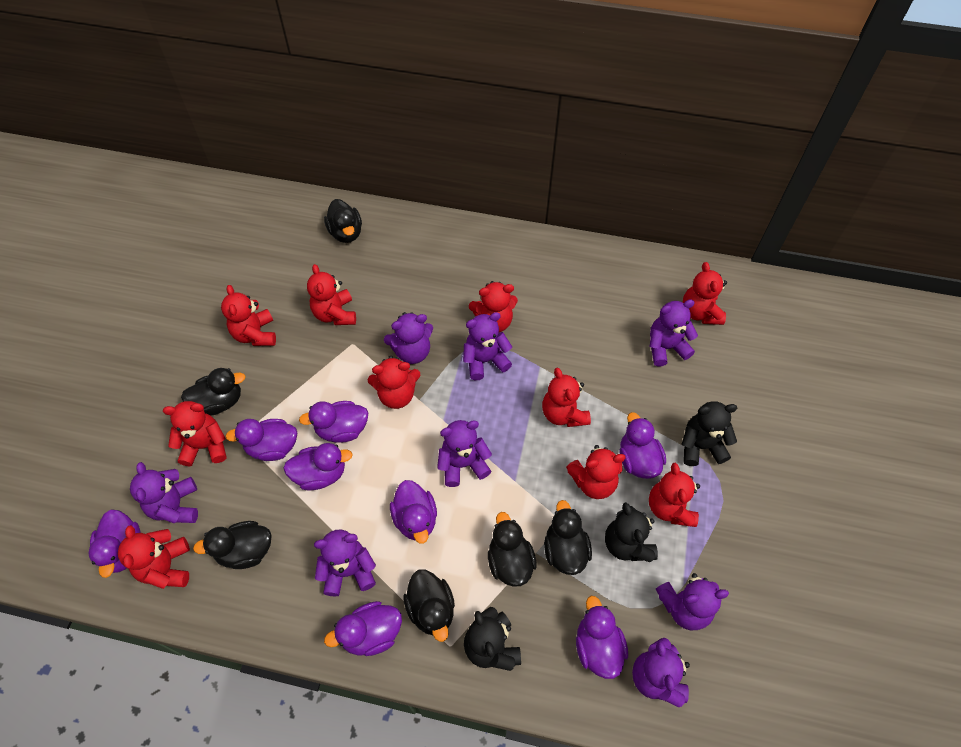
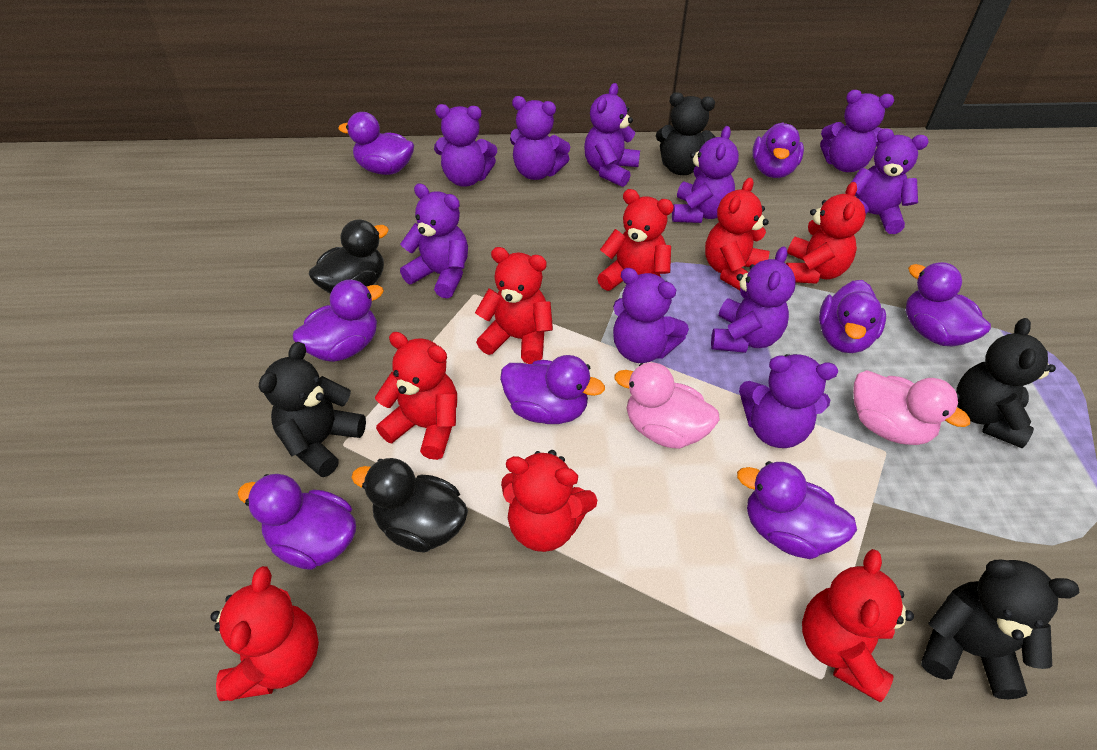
black duck: 6 -> 2
black teddy bear: 3 -> 4
pink duck: 0 -> 2
purple teddy bear: 8 -> 10
red teddy bear: 10 -> 8

